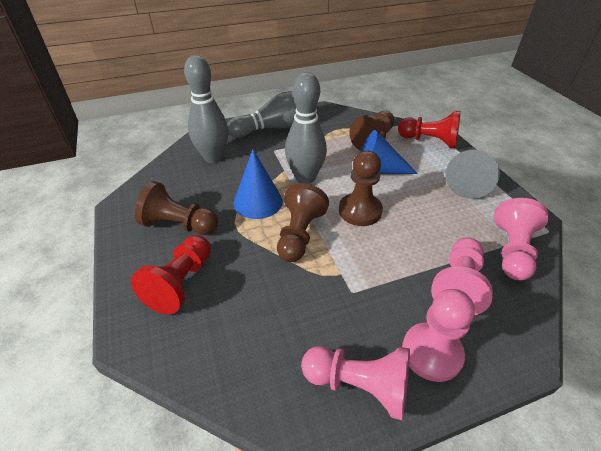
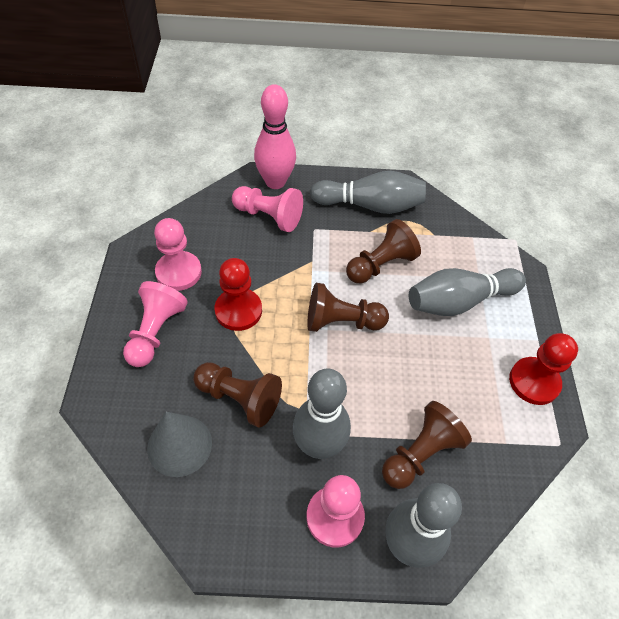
blue cone: 2 -> 0
grey bowling pin: 3 -> 4
pink bowling pin: 0 -> 1

